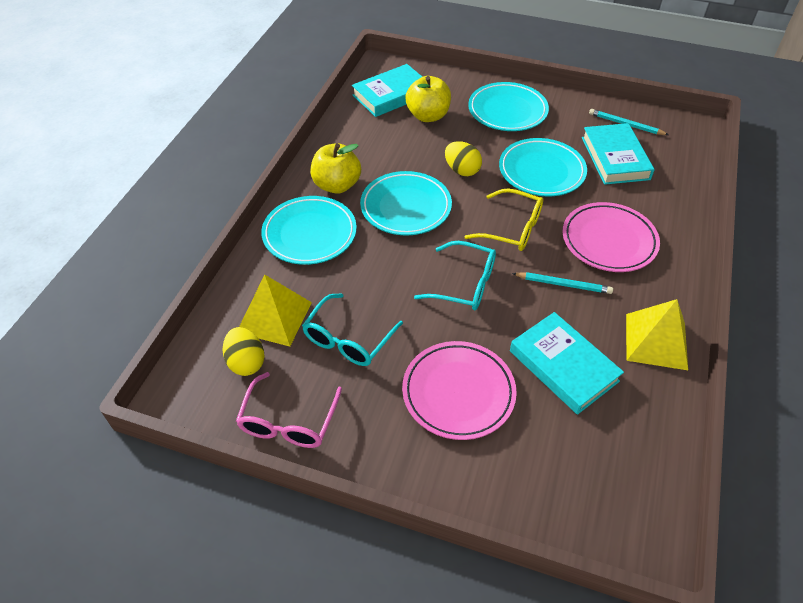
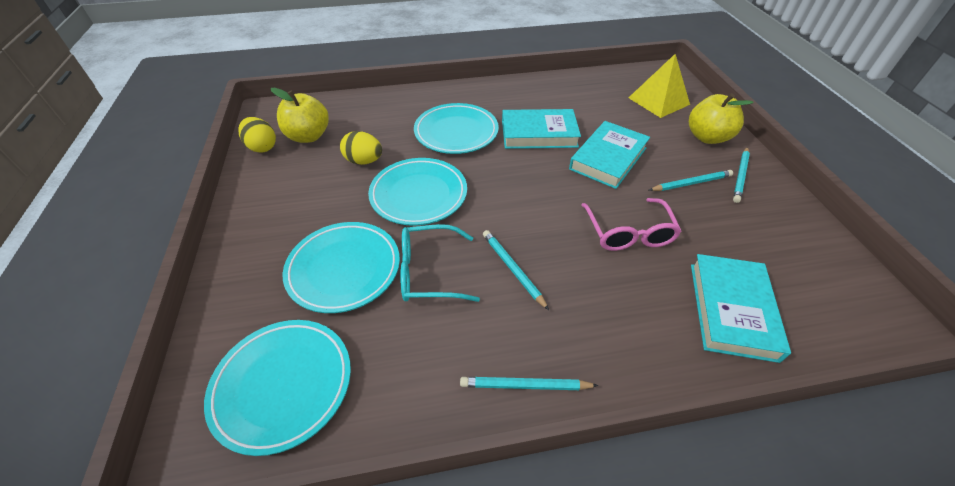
pink plate: 2 -> 0
turquoise glasses: 2 -> 1
turquoise pencil: 2 -> 4
yellow glasses: 1 -> 0
yellow pyramid: 2 -> 1

